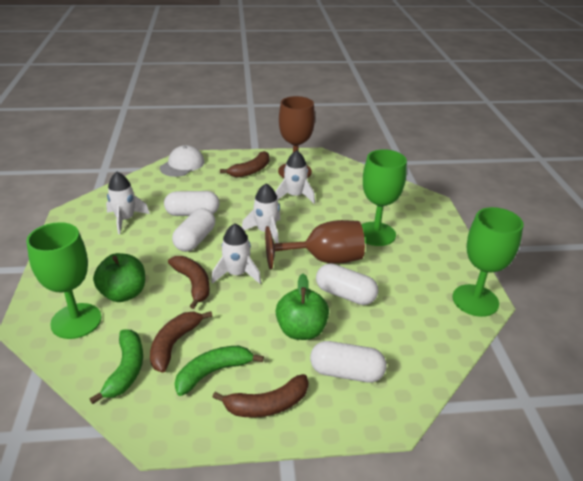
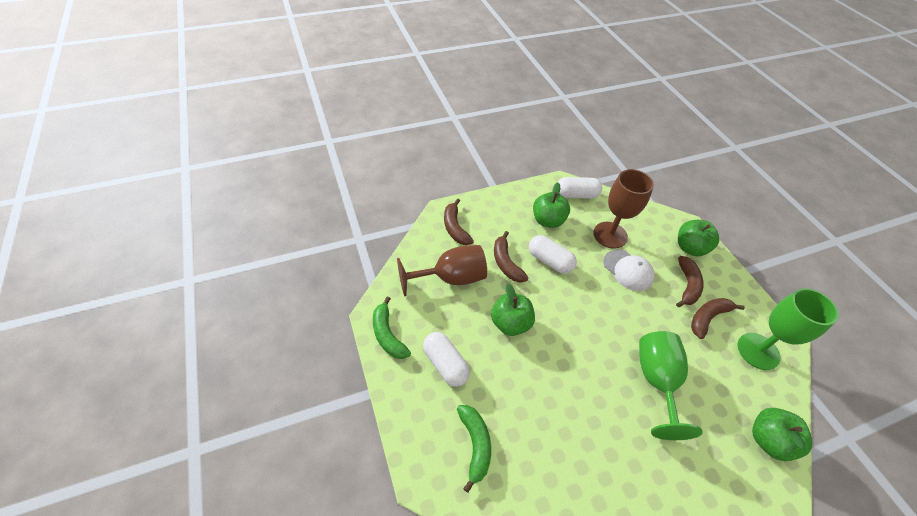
green apple: 2 -> 4
green goblet: 3 -> 2
white capsule: 4 -> 3
white rocket: 4 -> 0

